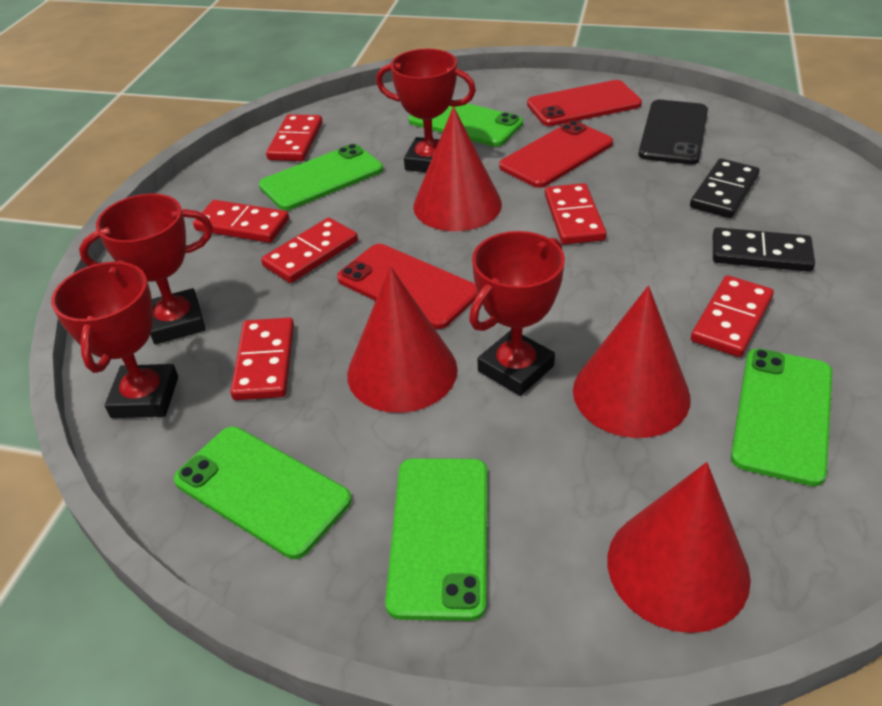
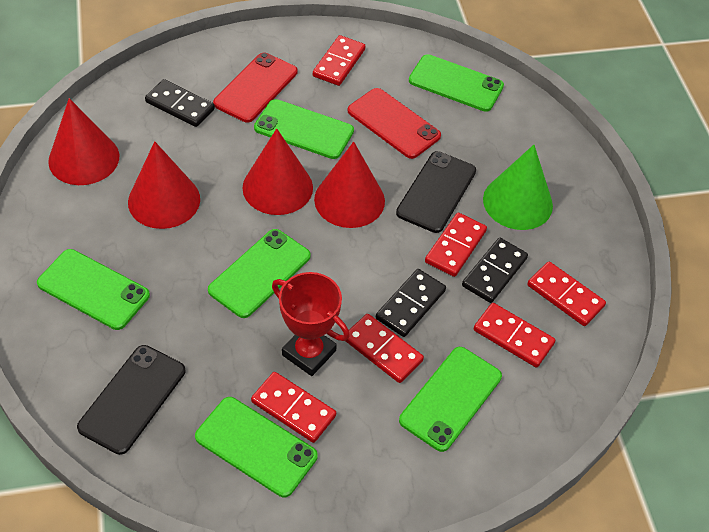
black domino: 2 -> 3
black phone: 1 -> 2
green cone: 0 -> 1
green phone: 5 -> 6
red phone: 3 -> 2
red trophy: 4 -> 1

